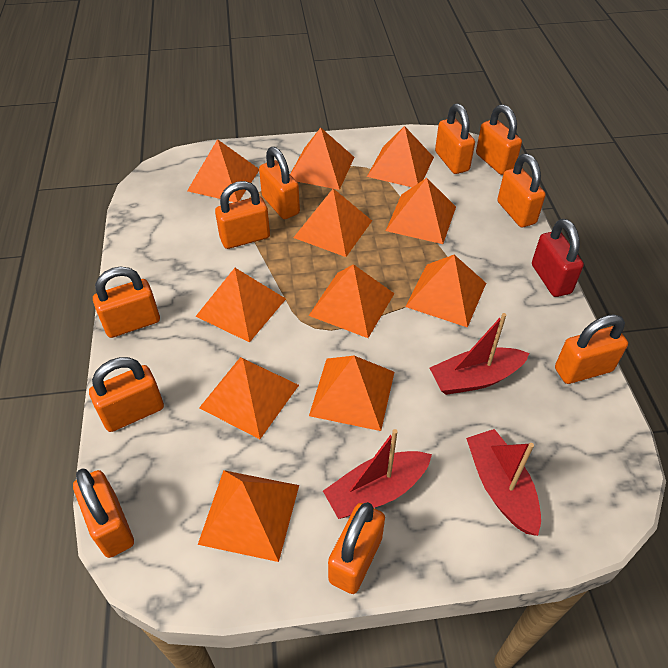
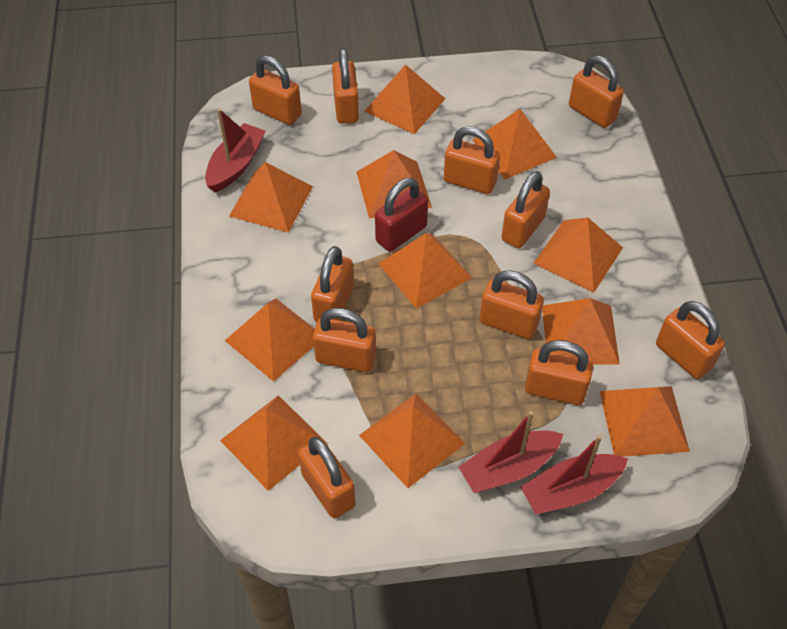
orange padlock: 10 -> 11

